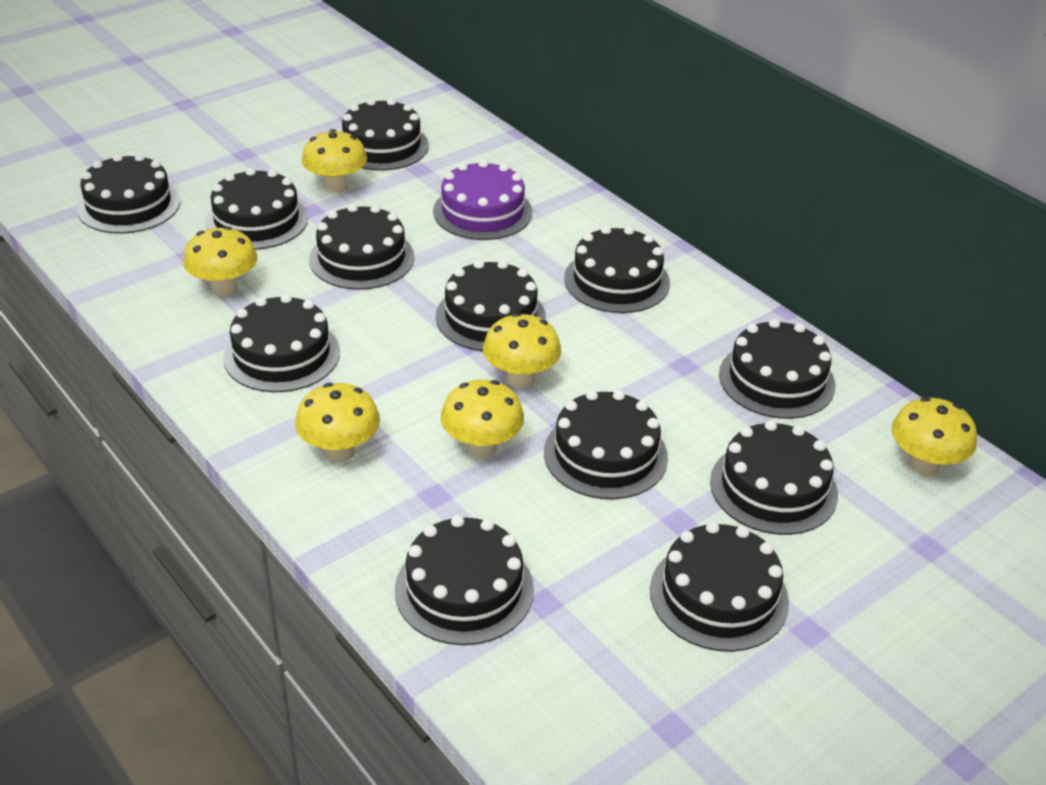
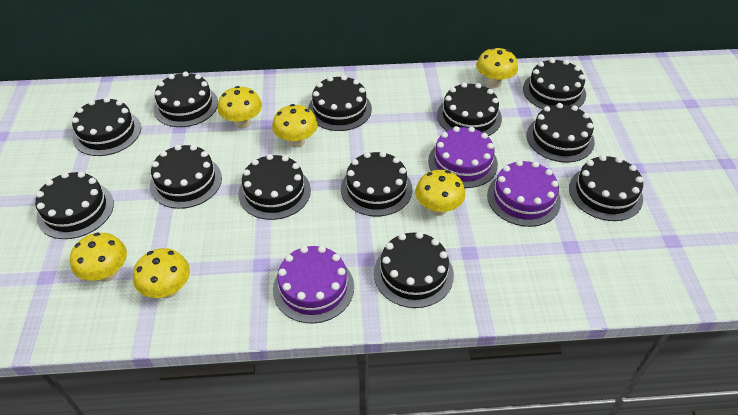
purple cake: 1 -> 3

